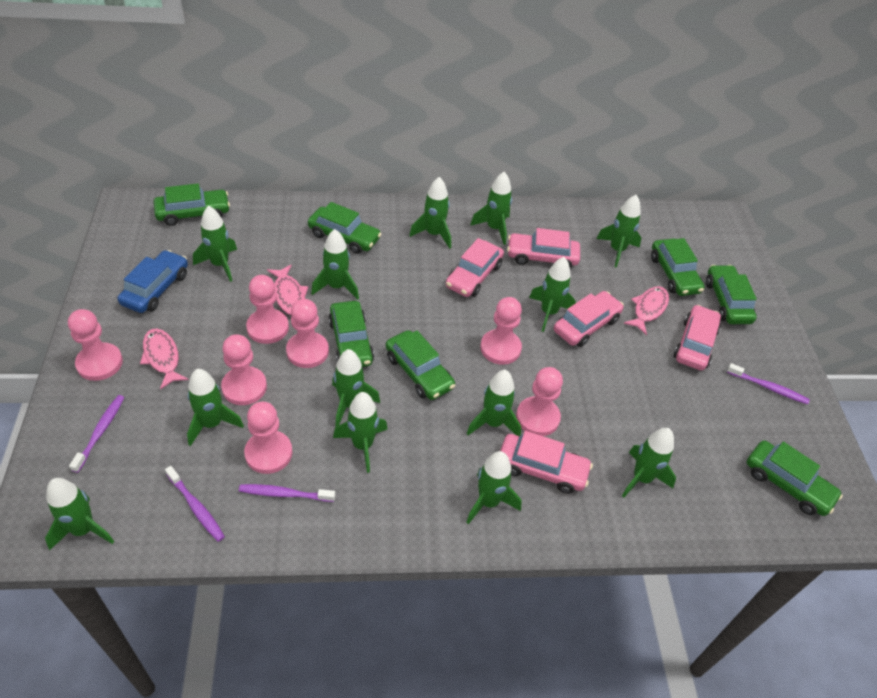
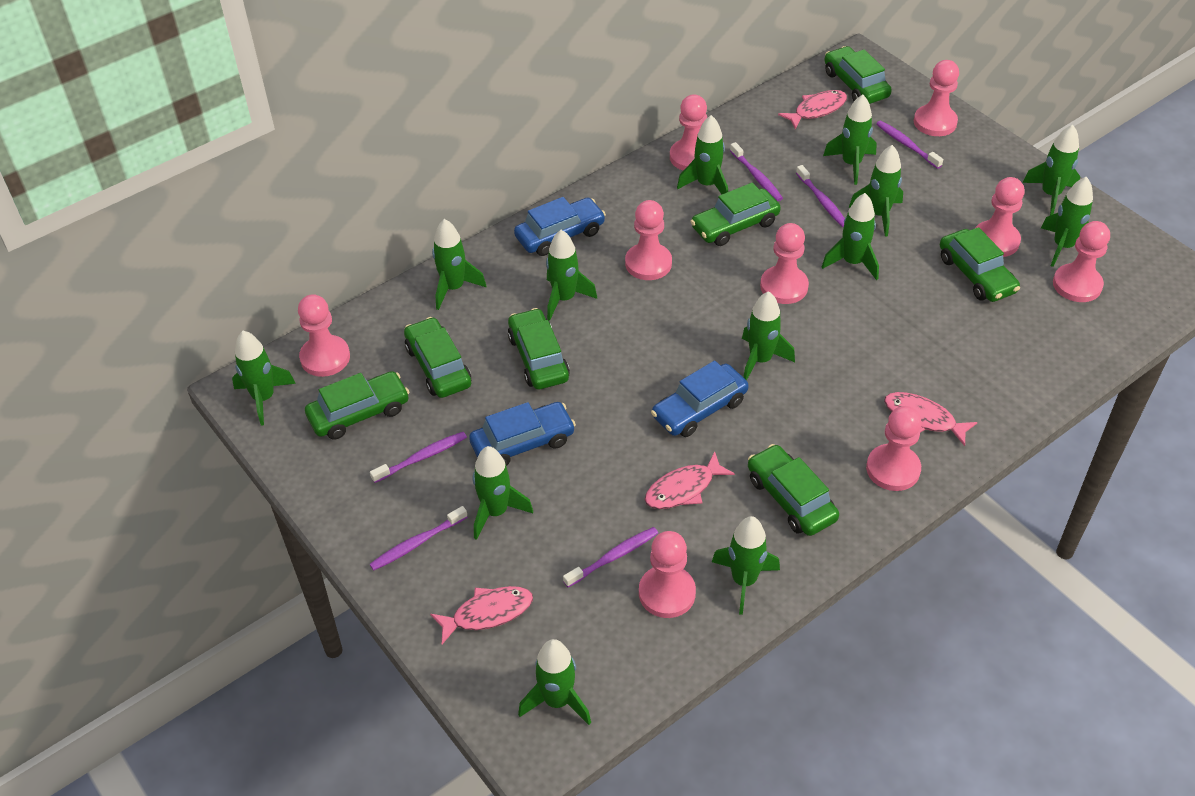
blue car: 1 -> 3
pink car: 5 -> 0
pink fish: 3 -> 4
pink pawn: 7 -> 9
purple toothbrush: 4 -> 6

